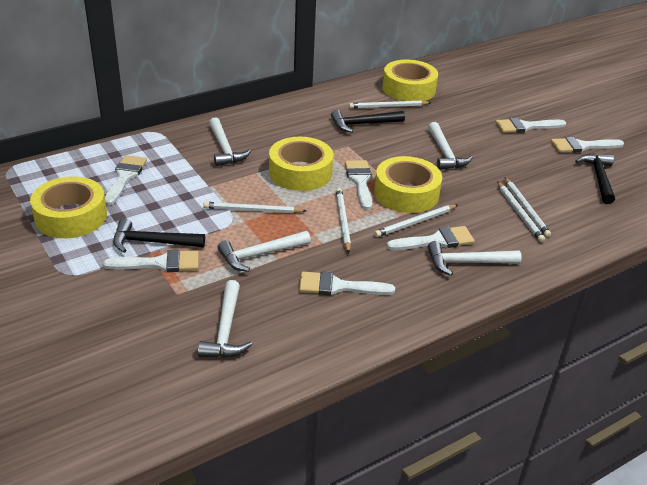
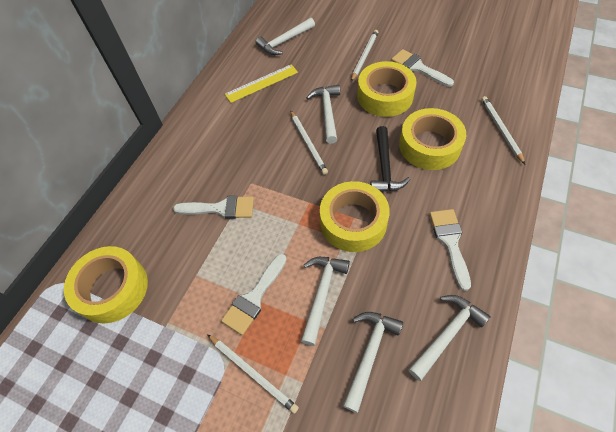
black hammer: 3 -> 1
white brush: 7 -> 4
white pencil: 6 -> 4
yellow ruler: 0 -> 1

